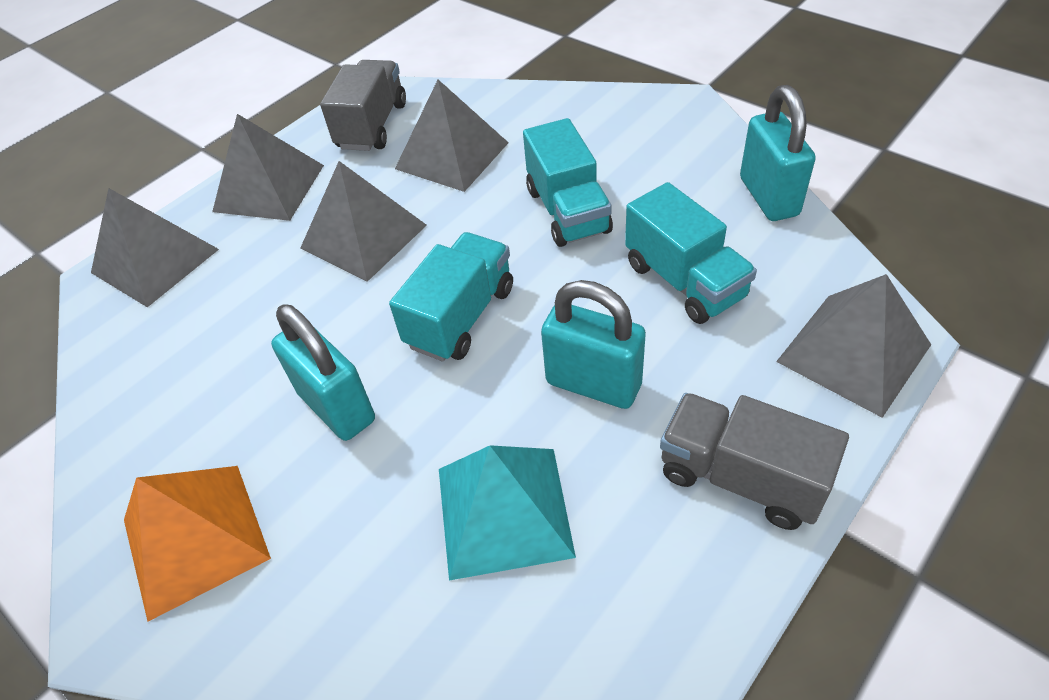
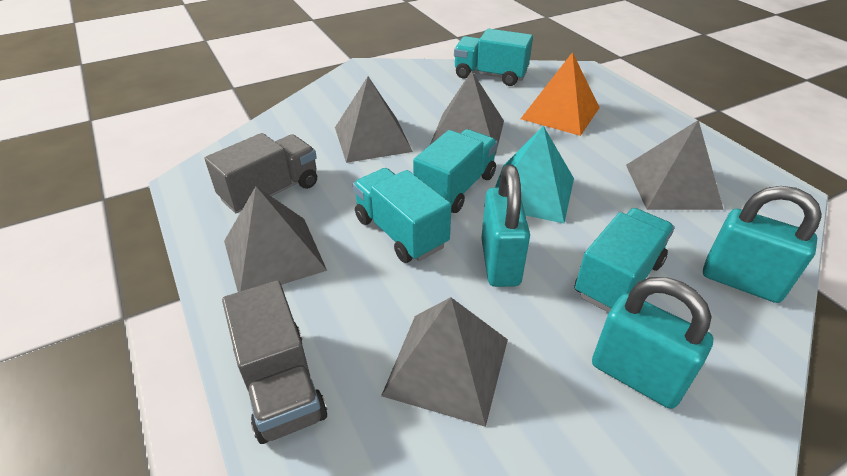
turquoise truck: 3 -> 4

